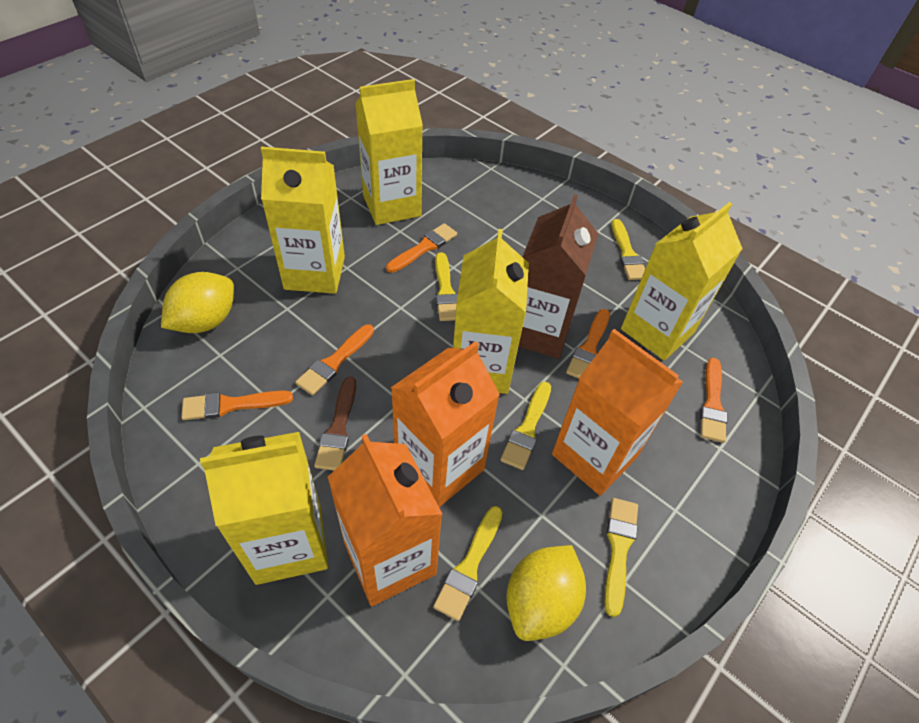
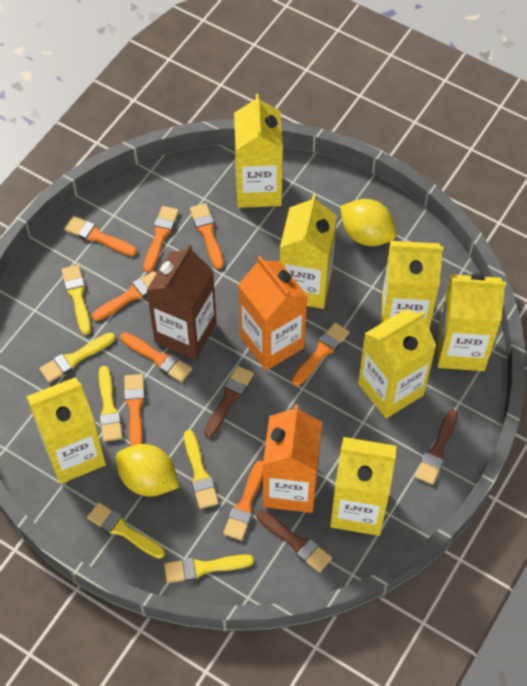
brown brush: 1 -> 3
orange brush: 5 -> 8
orange carton: 3 -> 2
yellow brush: 5 -> 6
yellow carton: 5 -> 7

